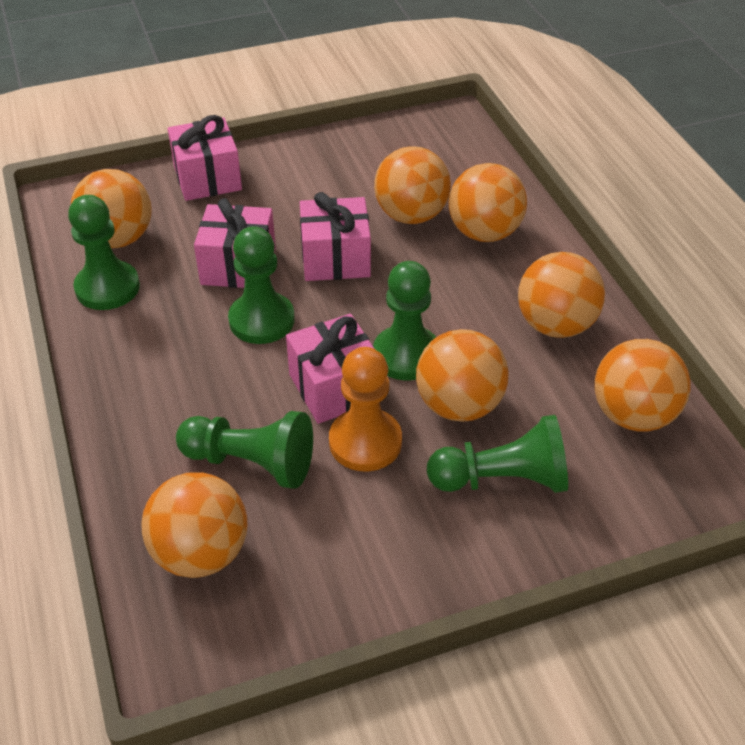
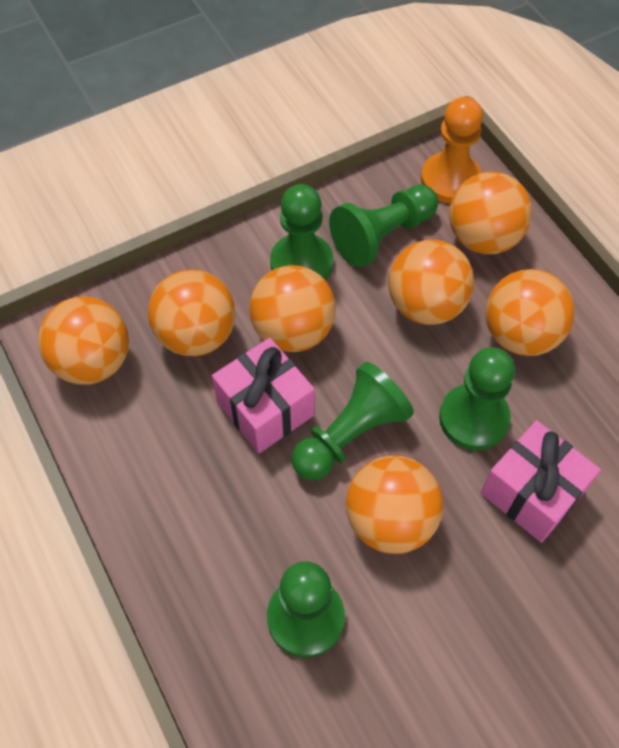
pink gift: 4 -> 2

